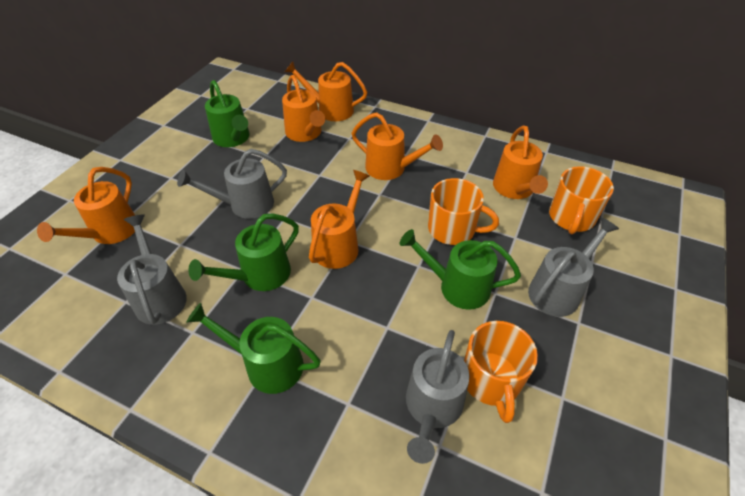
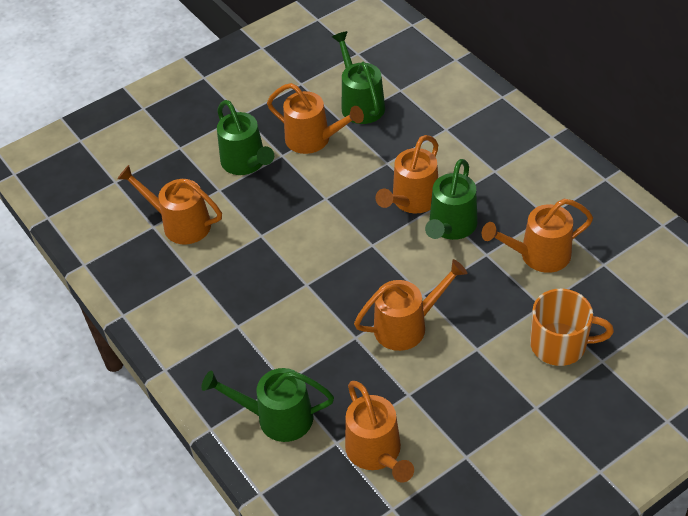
grey watering can: 4 -> 0
orange mug: 3 -> 1

